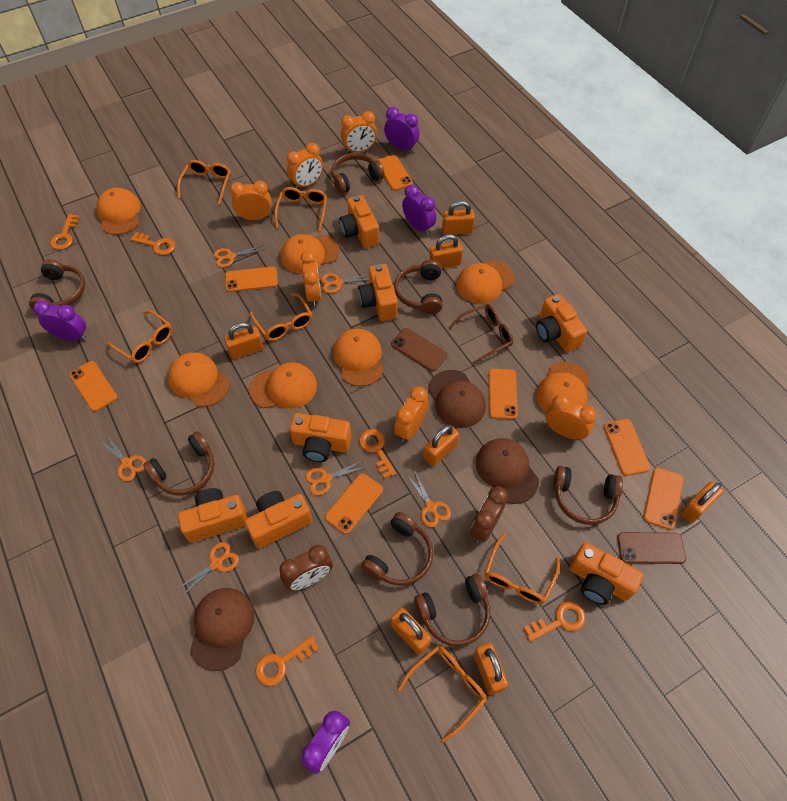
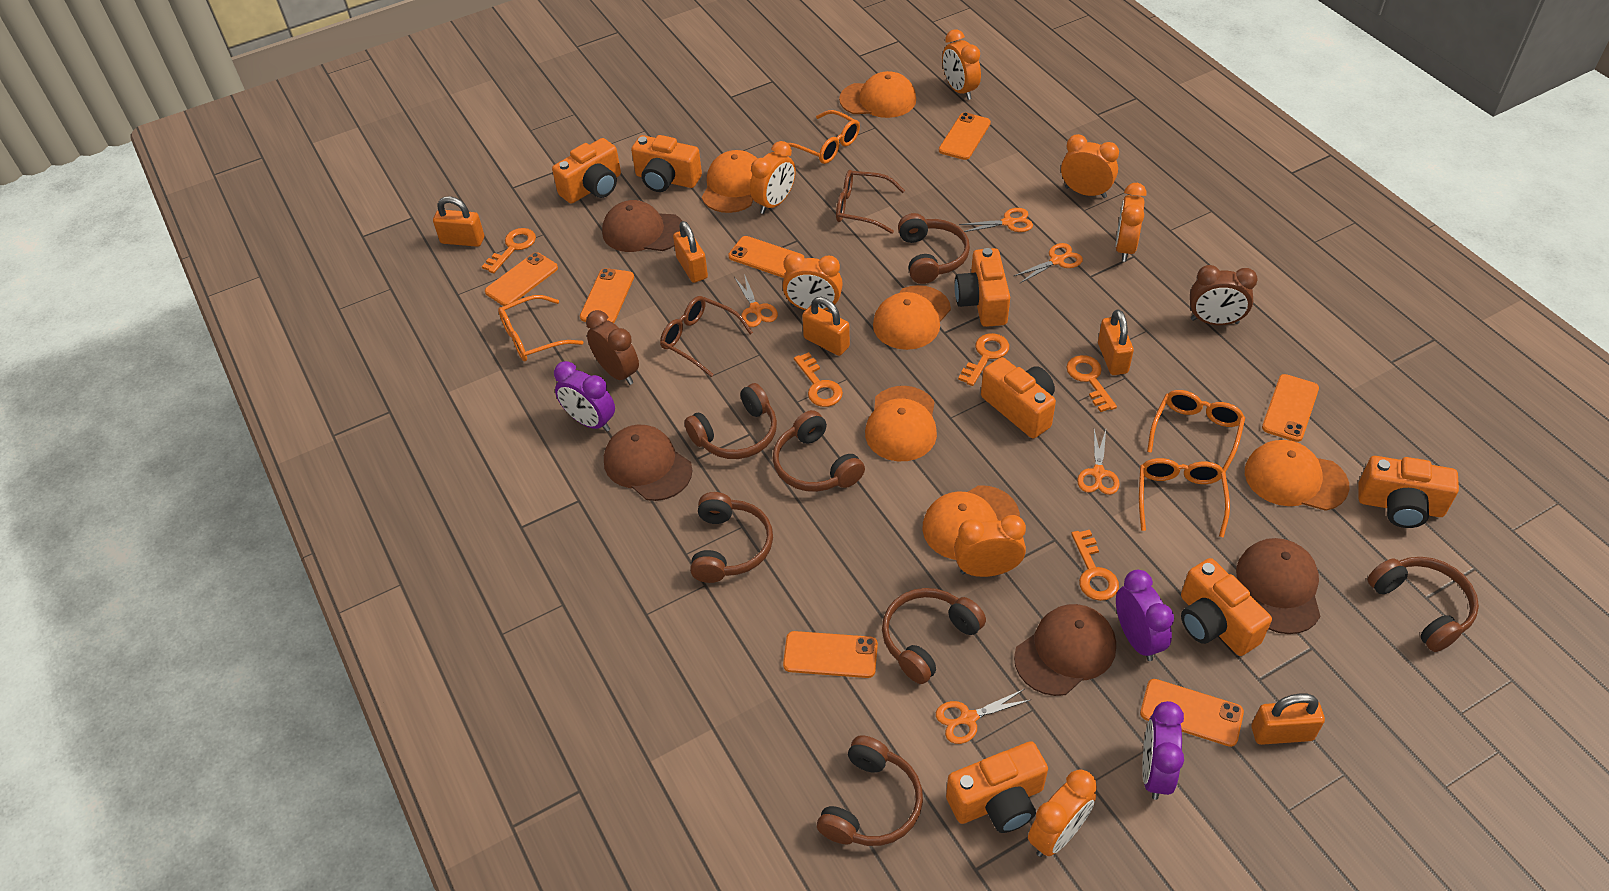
brown cap: 3 -> 4
brown glasses: 1 -> 2
brown phone: 2 -> 0
orange cap: 7 -> 6
orange clock: 6 -> 7
orange glasses: 6 -> 4
orange padlock: 7 -> 5
orange scissors: 6 -> 5
purple clock: 4 -> 3

